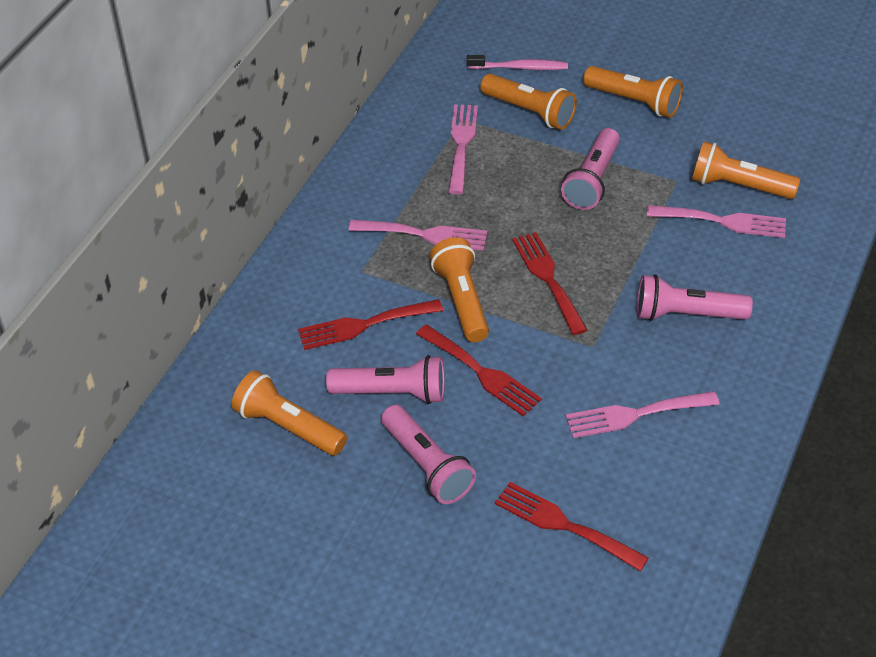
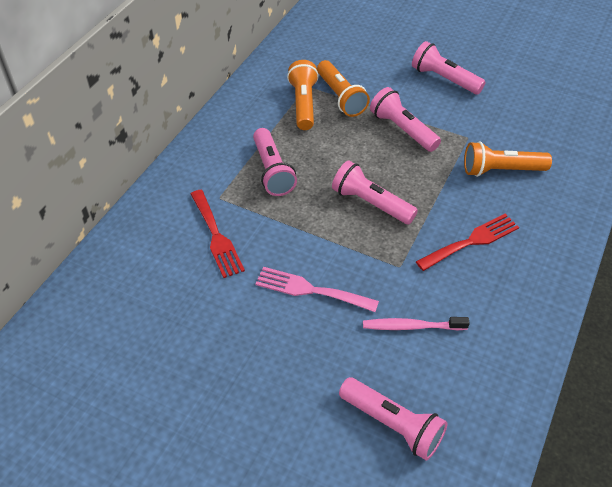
orange flashlight: 5 -> 3
pink flashlight: 4 -> 5
pink fork: 4 -> 1
red fork: 4 -> 2

